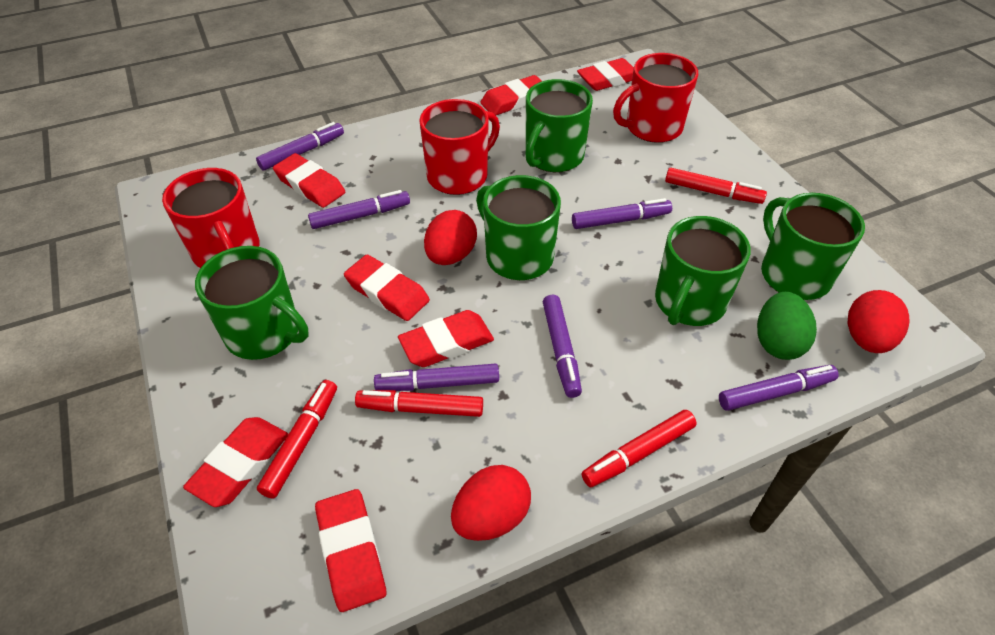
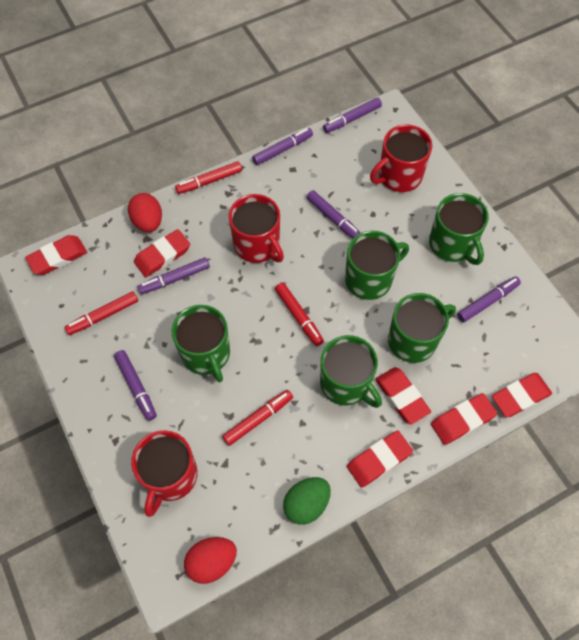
red egg: 3 -> 2
red eraser: 7 -> 6

